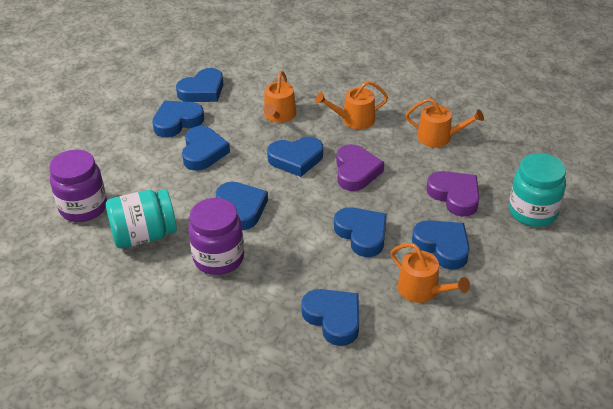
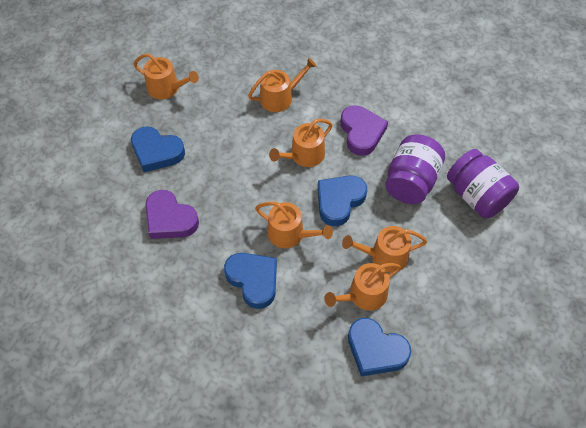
blue heart: 8 -> 4
orange watering can: 4 -> 6
turquoise jar: 2 -> 0

